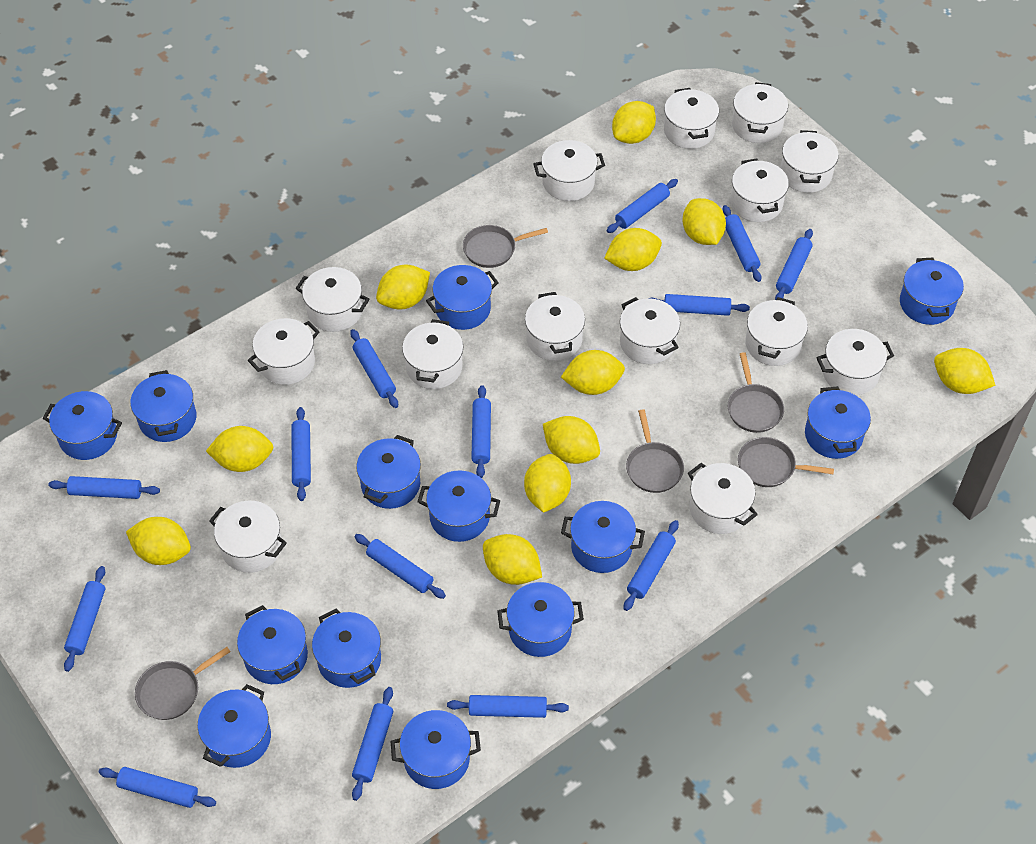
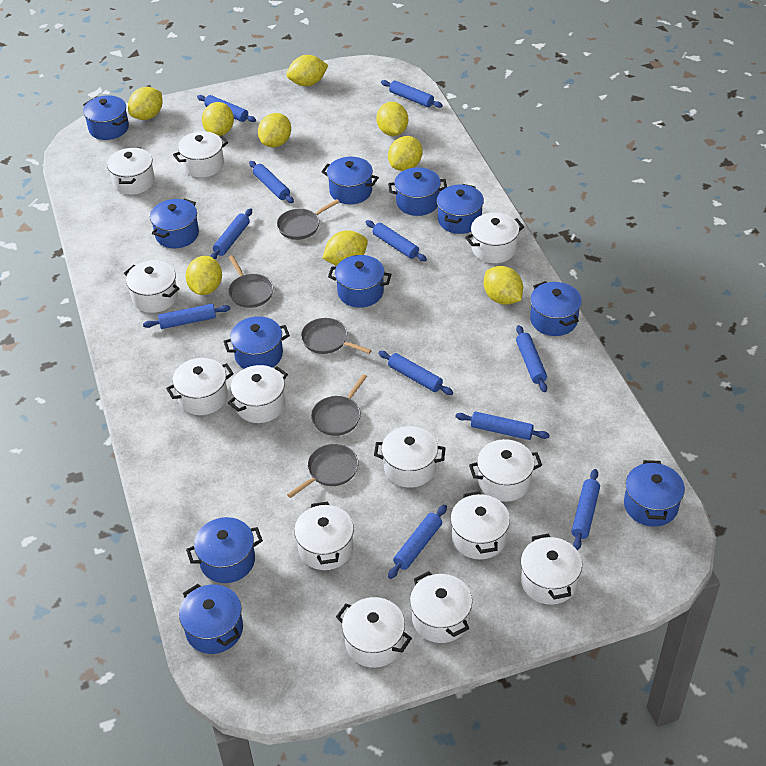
blue pot: 13 -> 11
blue rolling pin: 14 -> 11
white pot: 14 -> 13
yellow lemon: 11 -> 9

